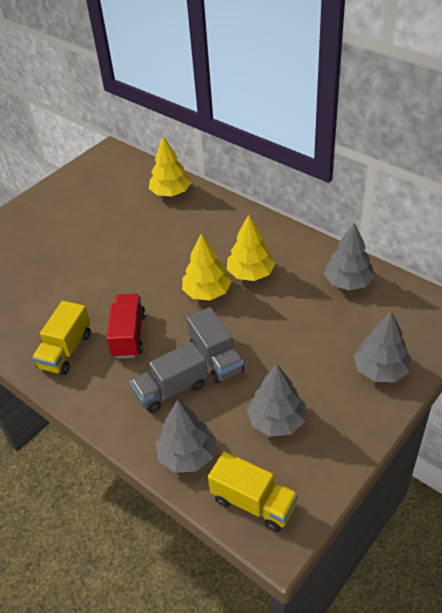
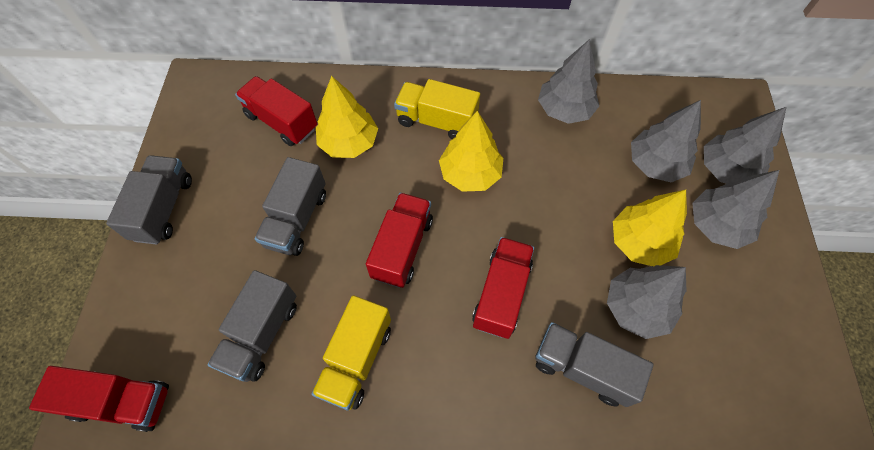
grey tree: 4 -> 5
grey truck: 2 -> 4
red truck: 1 -> 4

